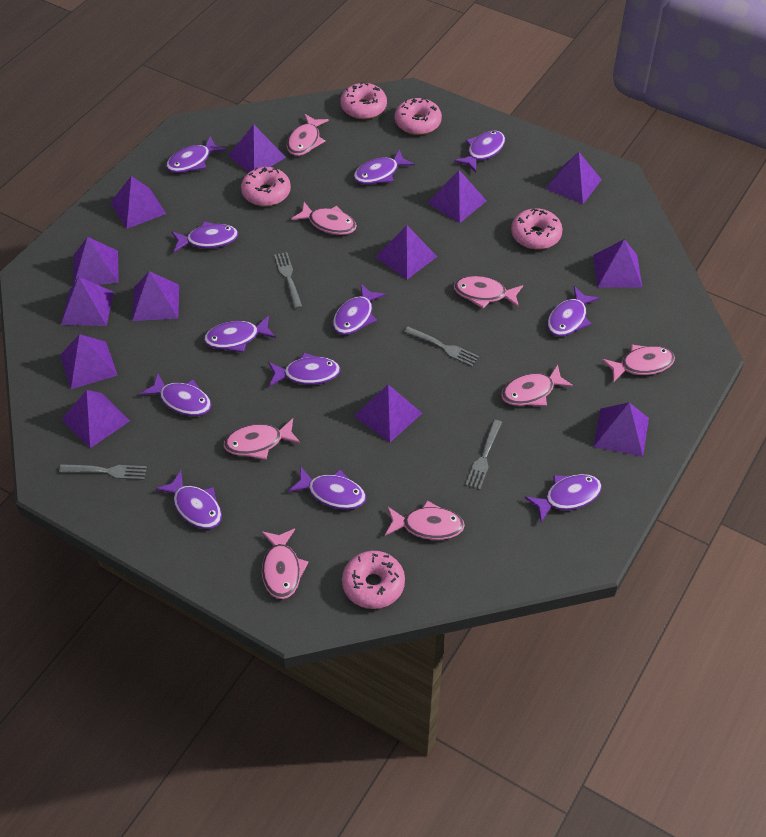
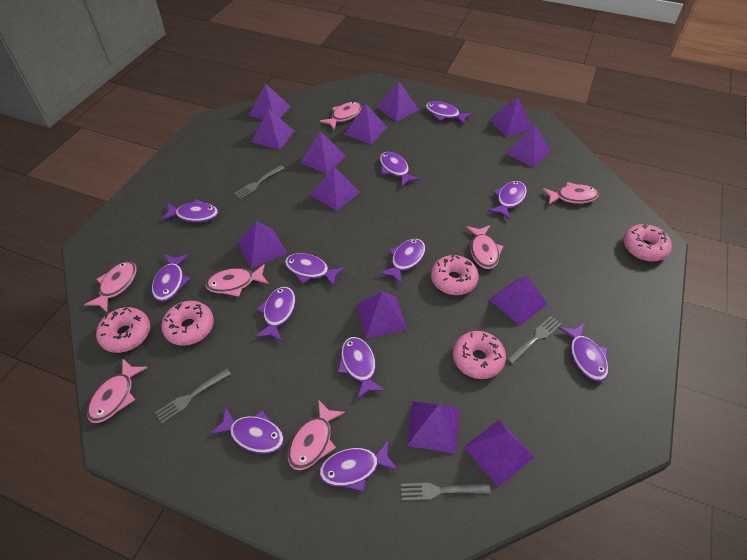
pink fish: 8 -> 7

